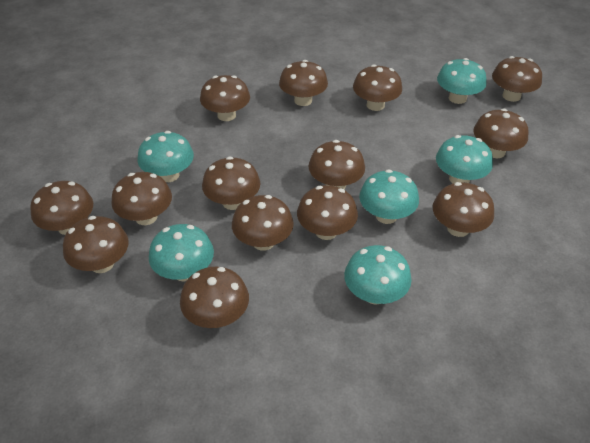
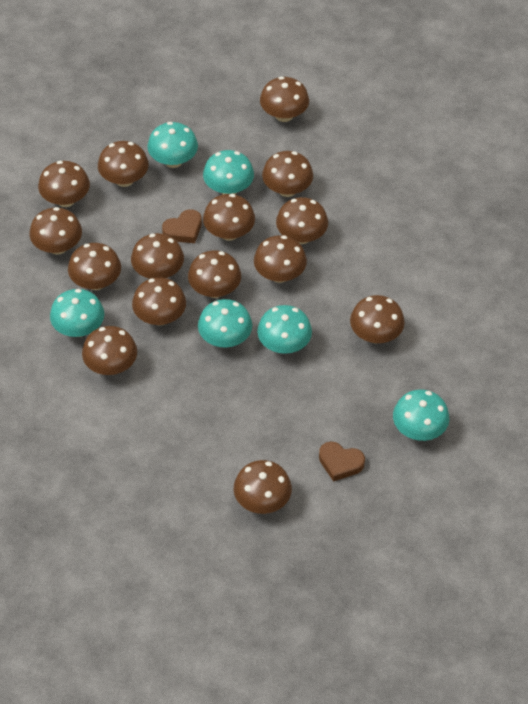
brown heart: 0 -> 2
brown mushroom: 14 -> 15

